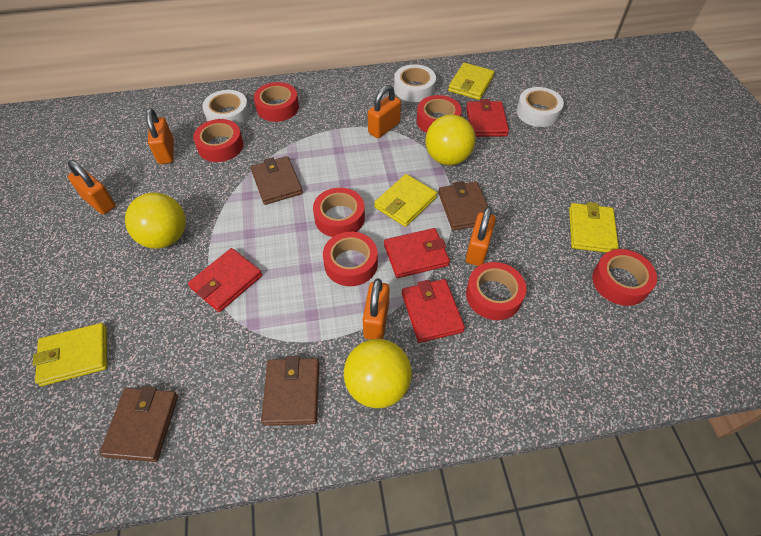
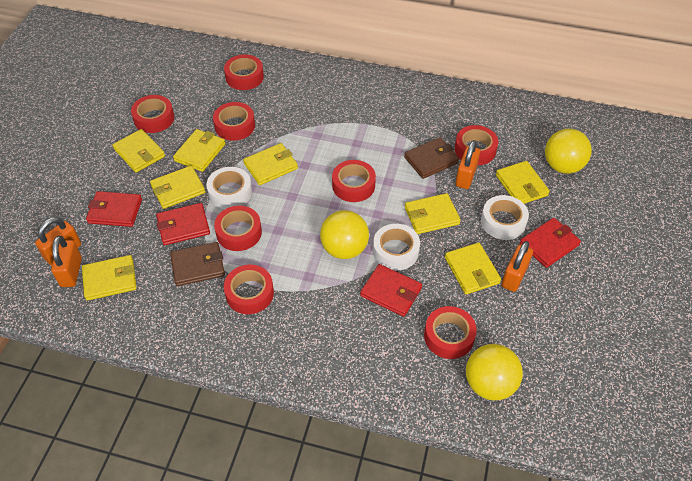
brown wallet: 4 -> 2
orange padlock: 5 -> 4
red tape: 7 -> 8
yellow wallet: 4 -> 8

